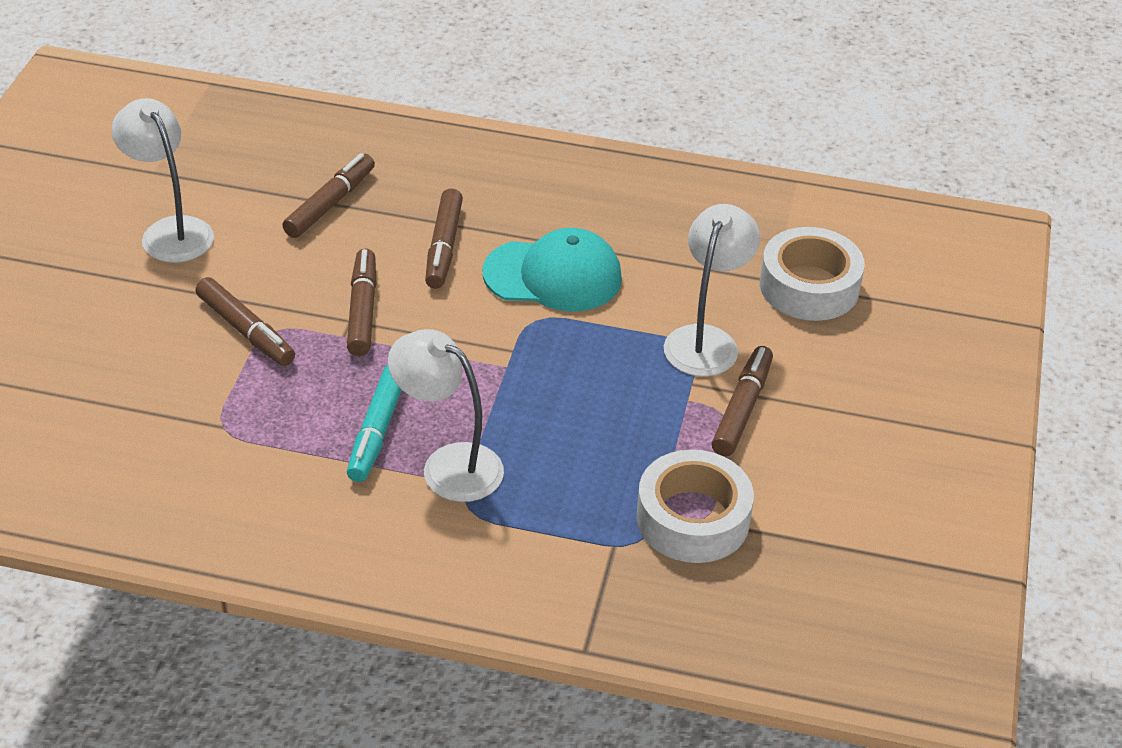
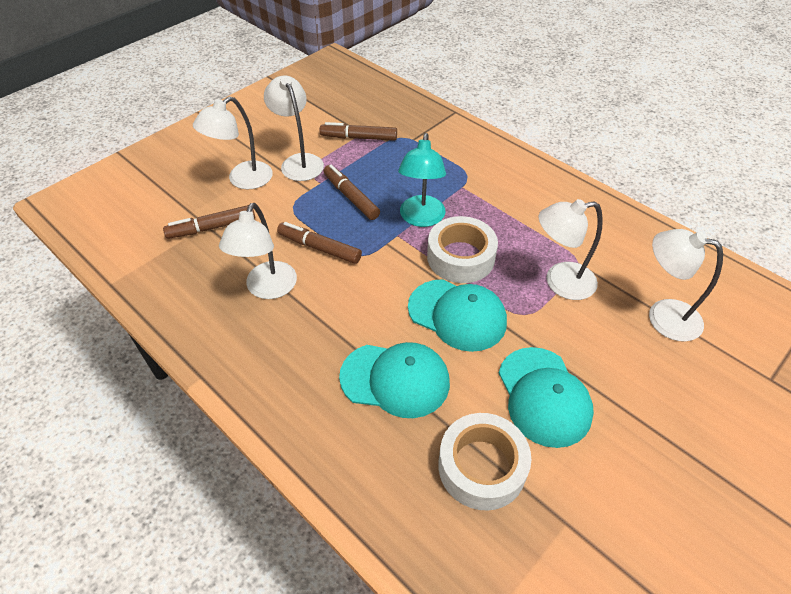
brown marker: 5 -> 4
turquoise cap: 1 -> 3
turquoise lamp: 0 -> 1
turquoise marker: 1 -> 0
white lamp: 3 -> 5

